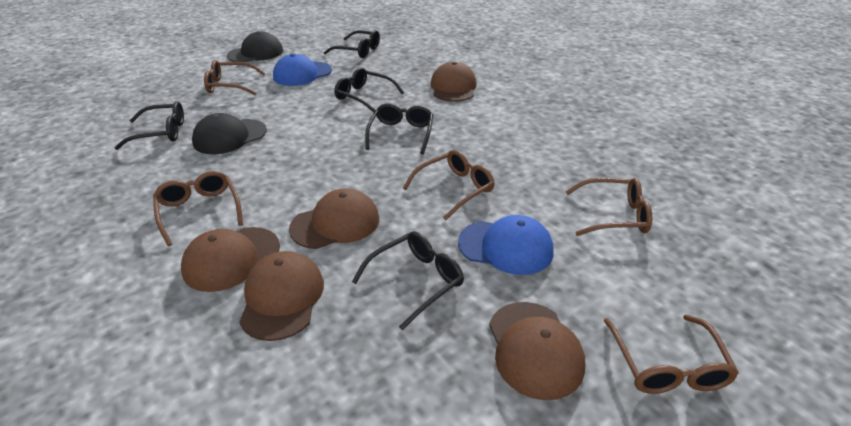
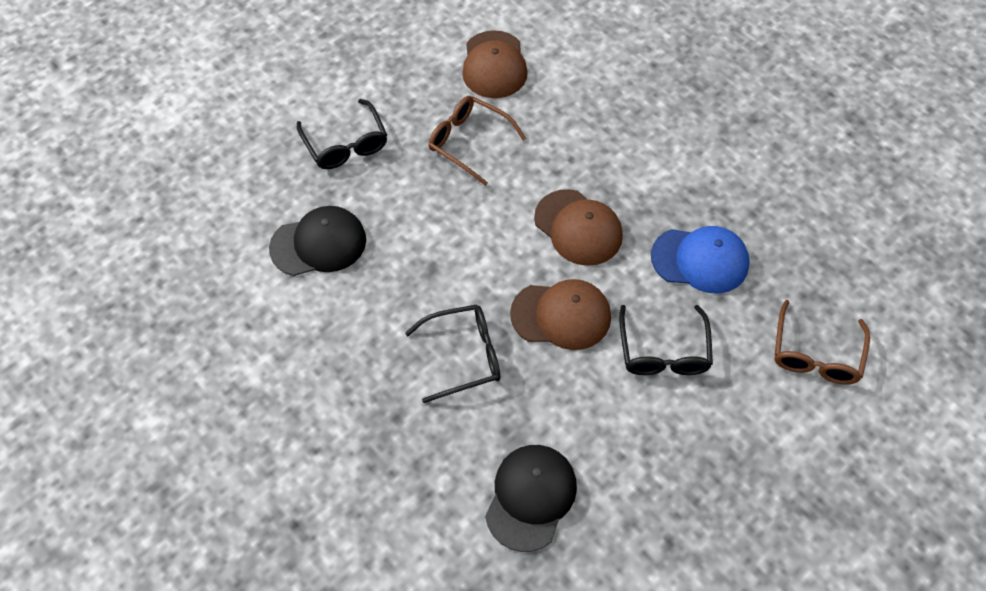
black glasses: 5 -> 3
blue cap: 2 -> 1
brown cap: 5 -> 3
brown glasses: 5 -> 2

